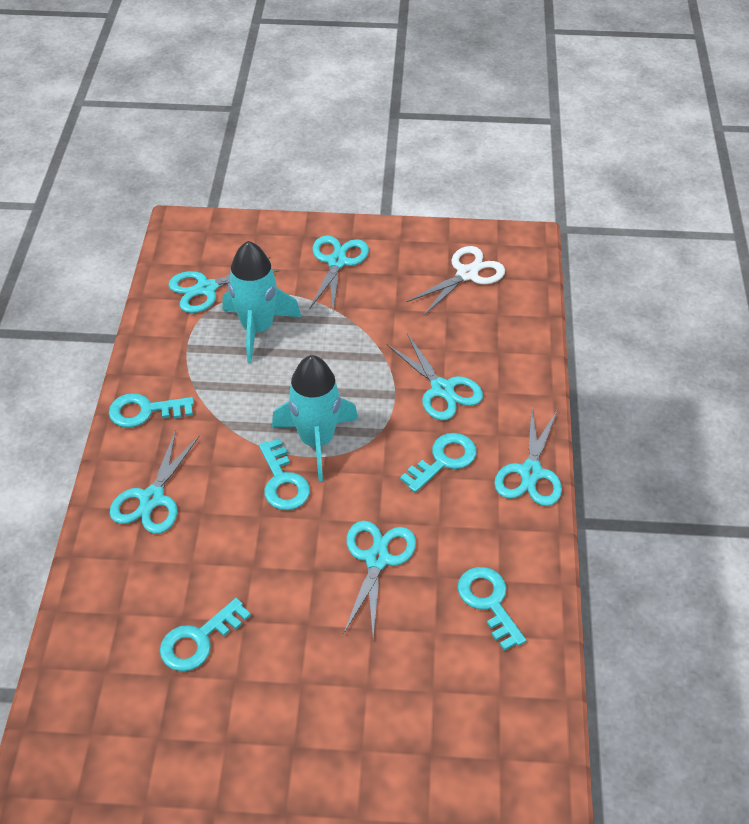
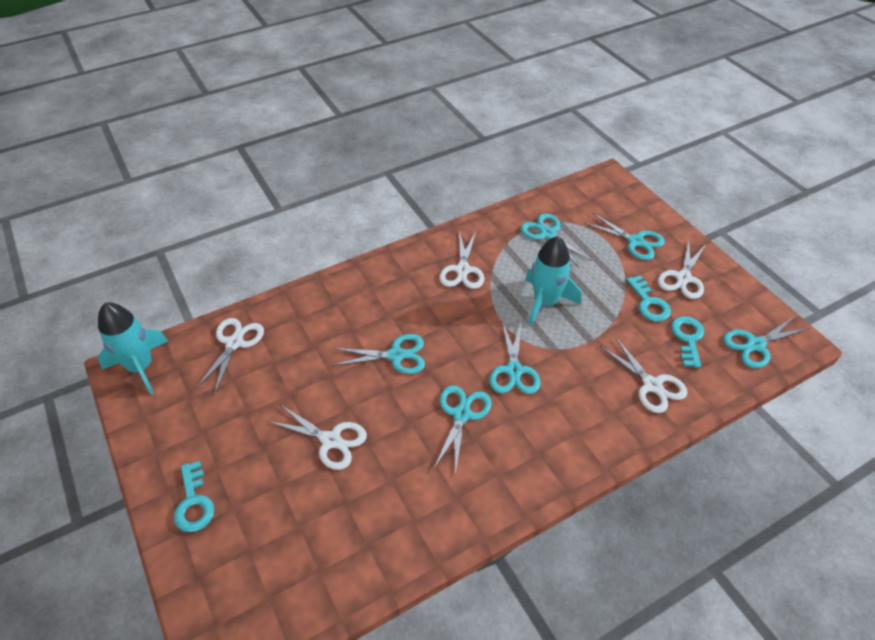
turquoise key: 5 -> 3
white scissors: 1 -> 5

